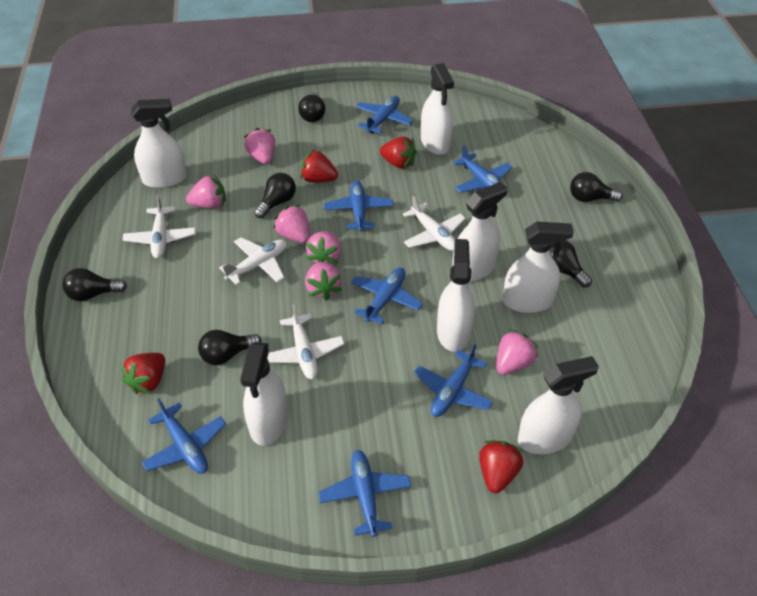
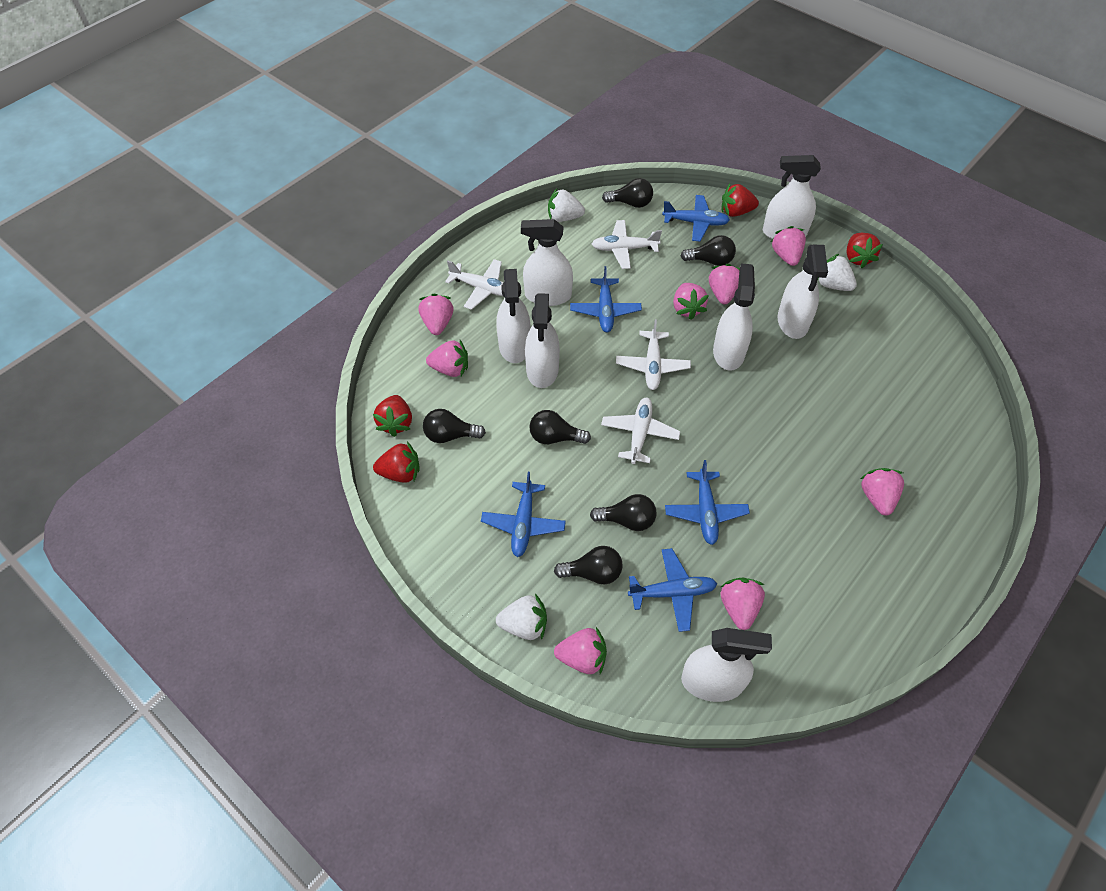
blue plane: 7 -> 5
pink strawberry: 6 -> 8
white strawberry: 0 -> 3

